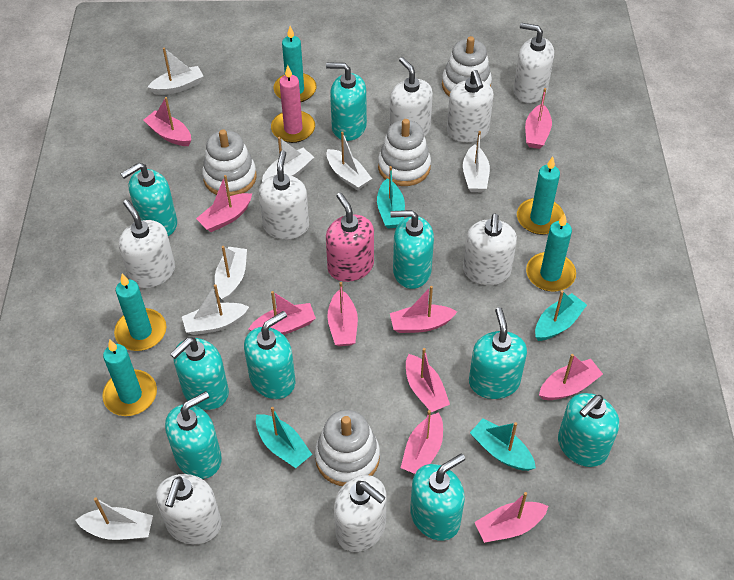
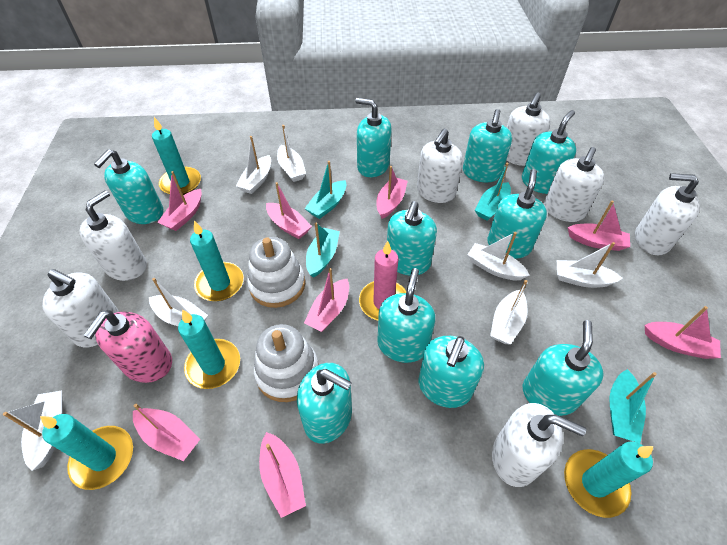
pink boat: 10 -> 8
turquoise soap dispenser: 9 -> 10
white soap dispenser: 8 -> 7
white stacking toy: 4 -> 2

